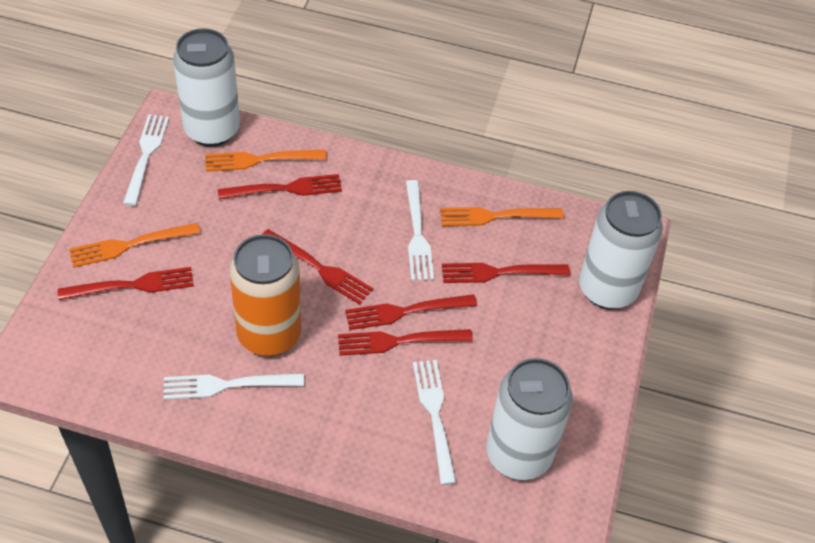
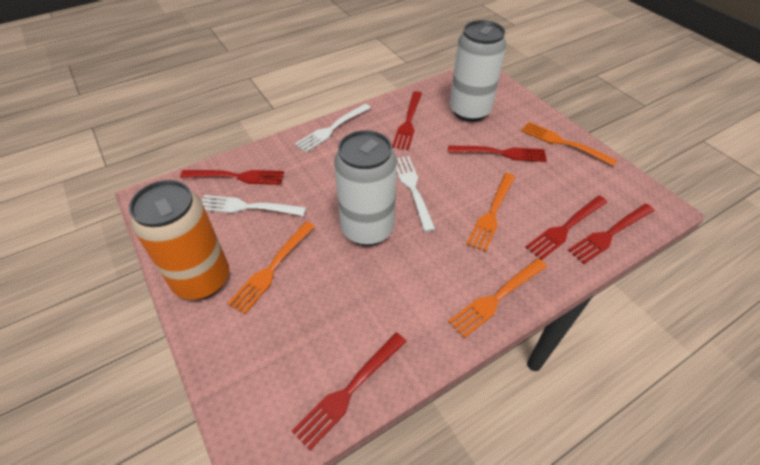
orange fork: 3 -> 4
white can: 3 -> 2
white fork: 4 -> 3

